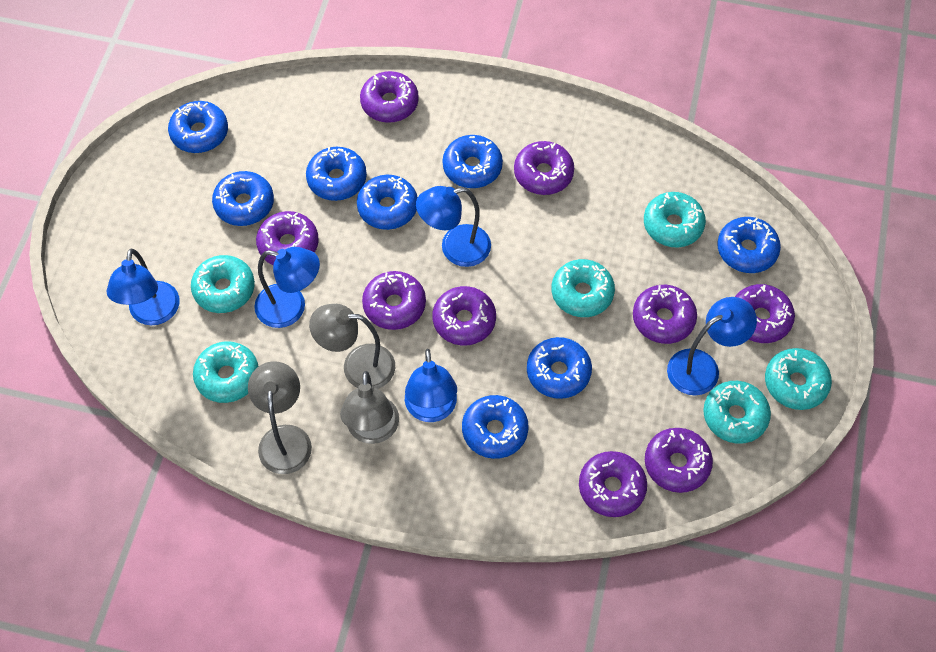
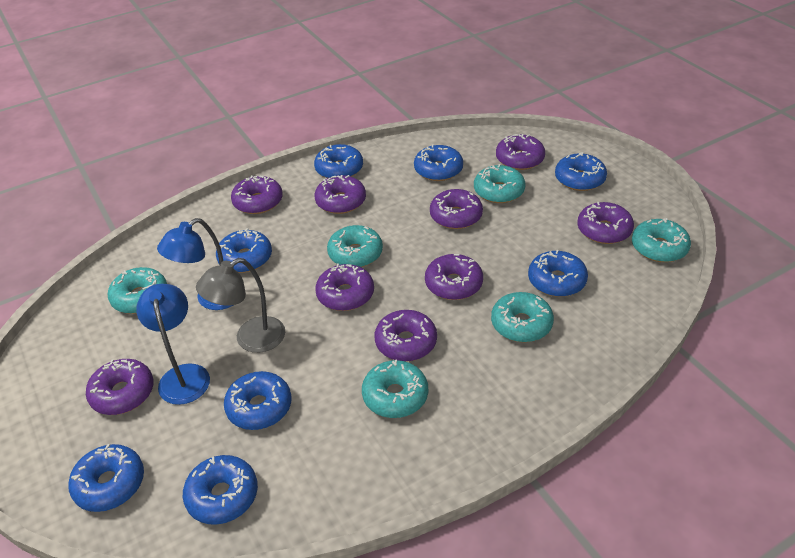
blue lamp: 5 -> 2
grey lamp: 3 -> 1

